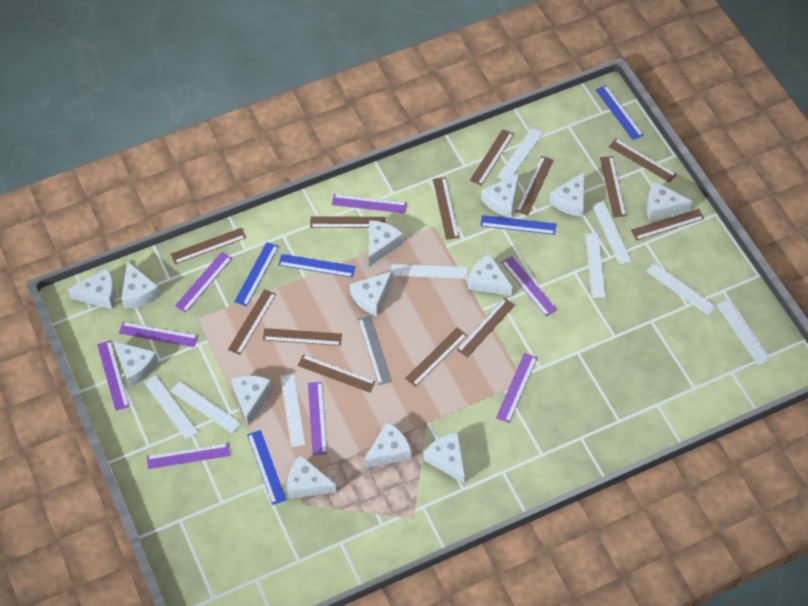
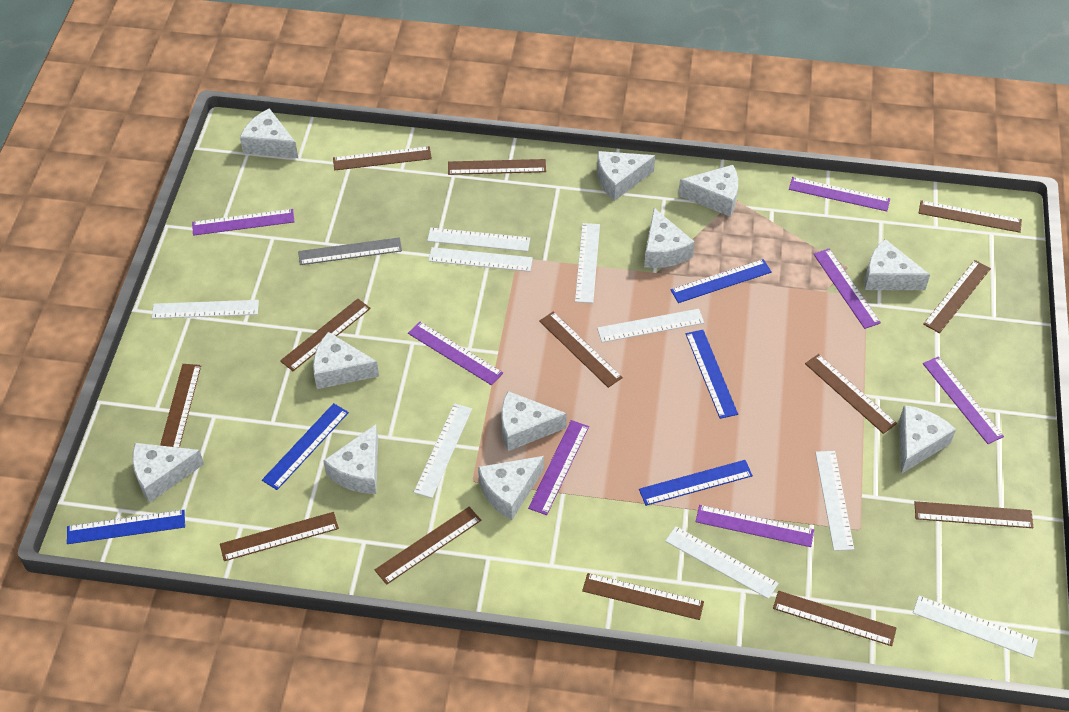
purple ruler: 8 -> 7
white cheese: 13 -> 11

